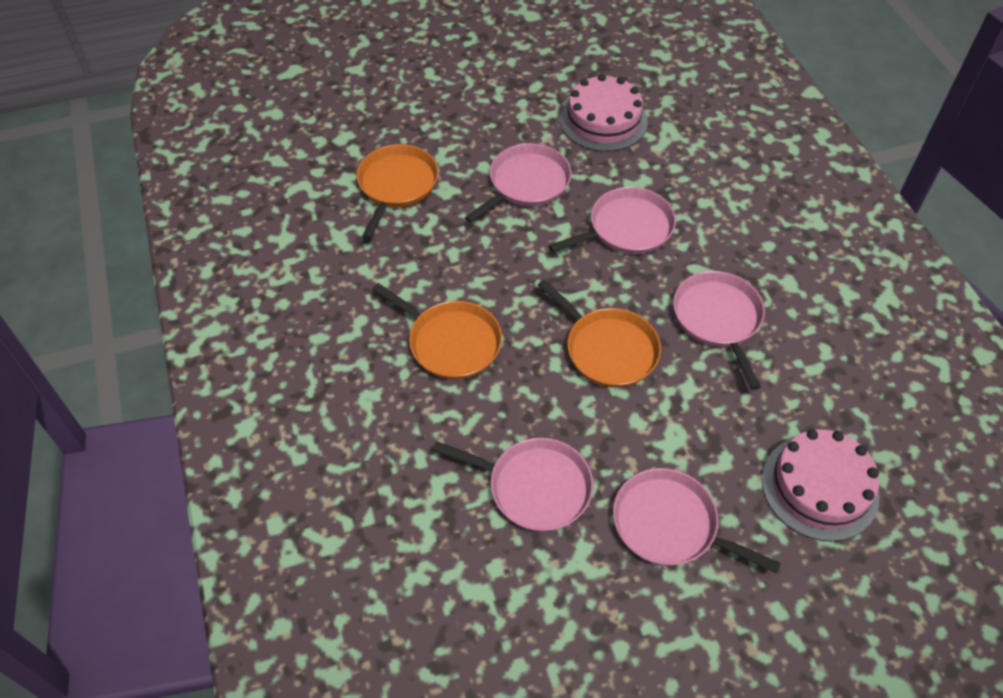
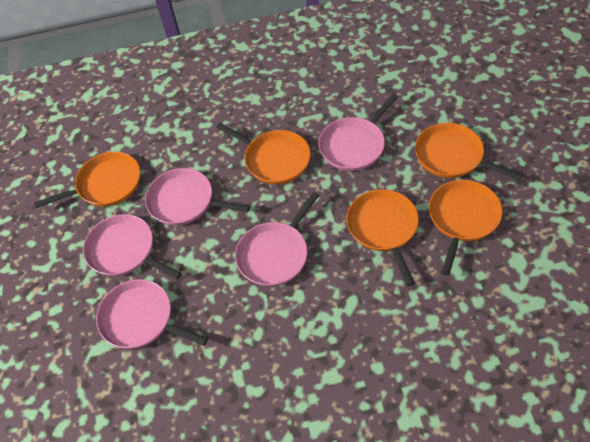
orange pan: 3 -> 5
pink cake: 2 -> 0

